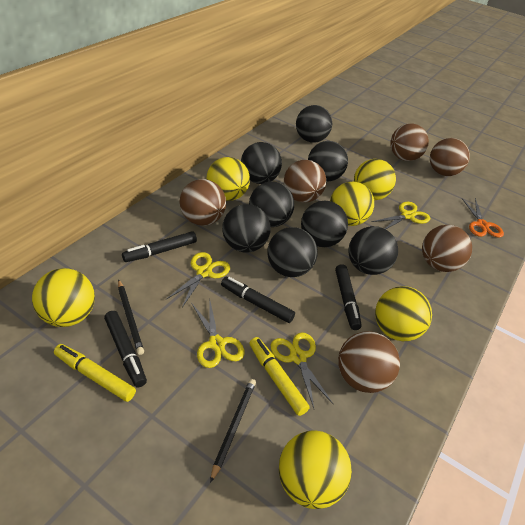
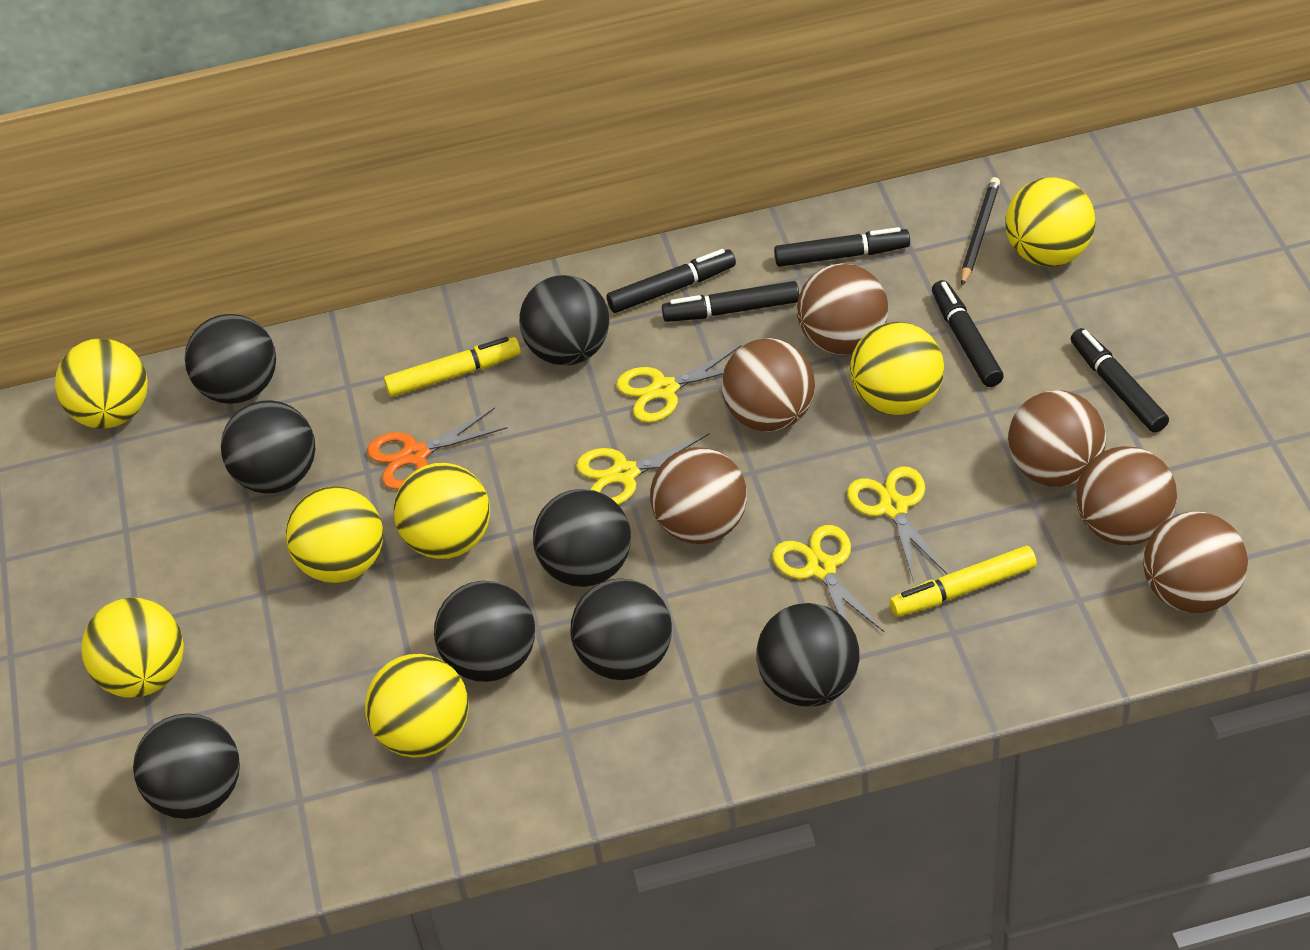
black marker: 4 -> 5
black pencil: 2 -> 1
yellow ball: 6 -> 7

